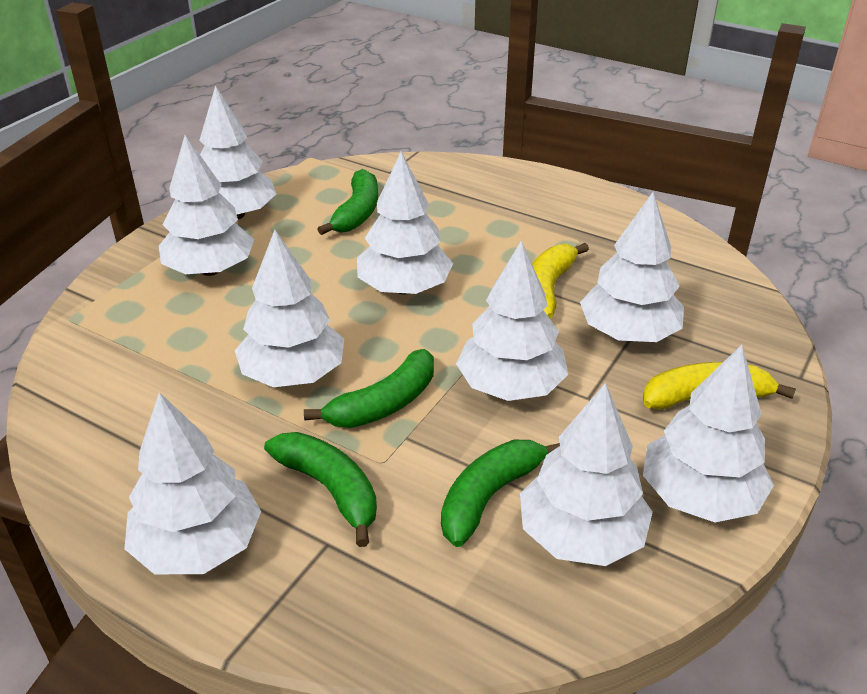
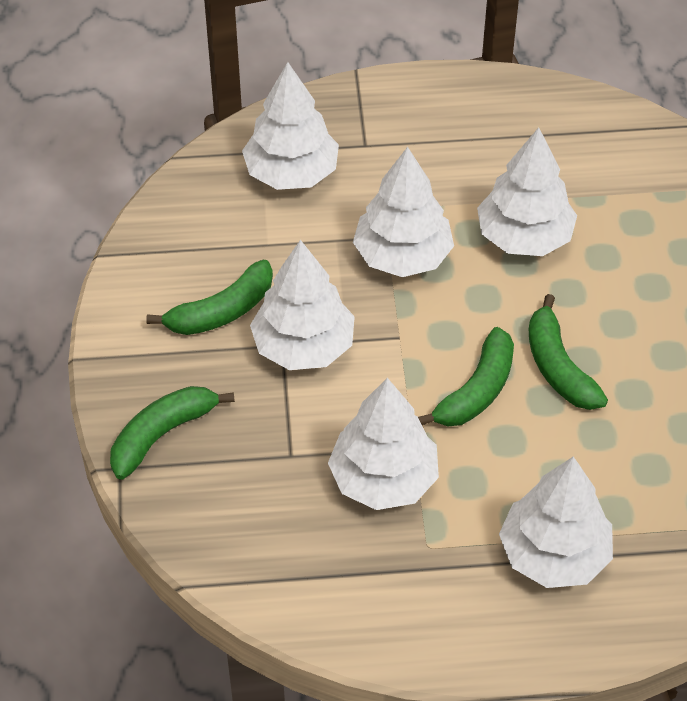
white tree: 9 -> 6
yellow banana: 2 -> 0

